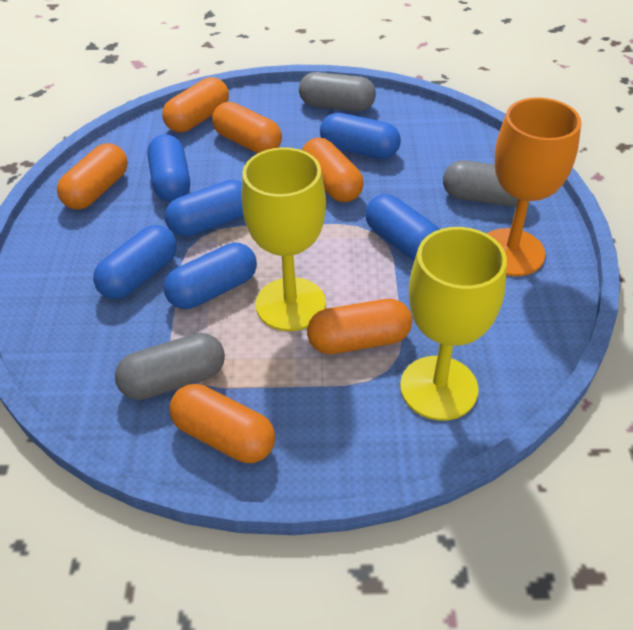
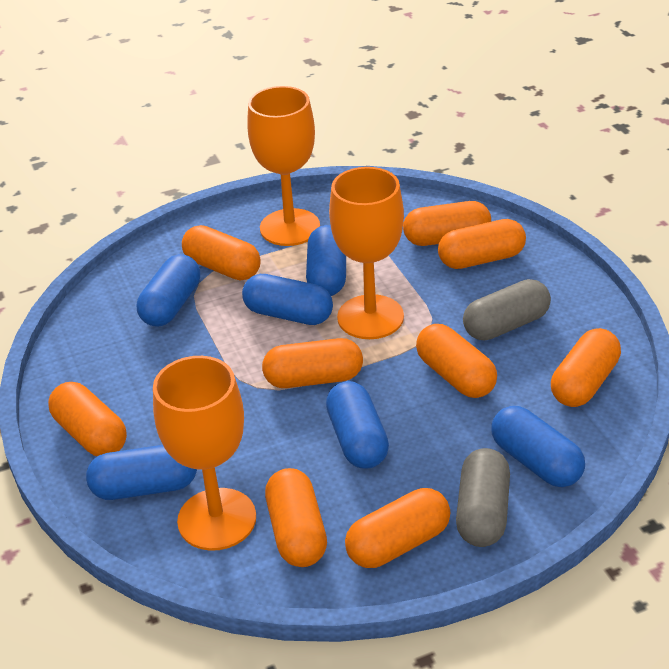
grey capsule: 3 -> 2
orange capsule: 6 -> 9
orange goblet: 1 -> 3
yellow goblet: 2 -> 0

